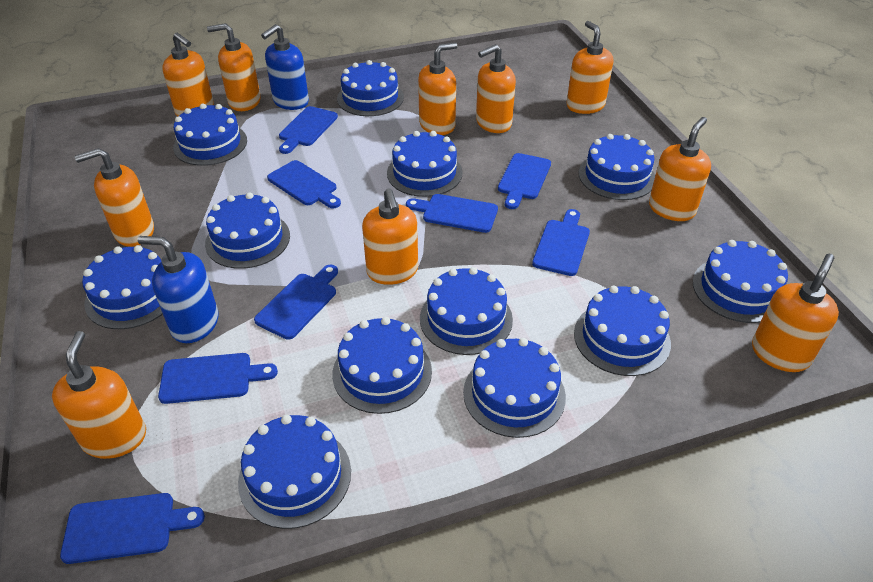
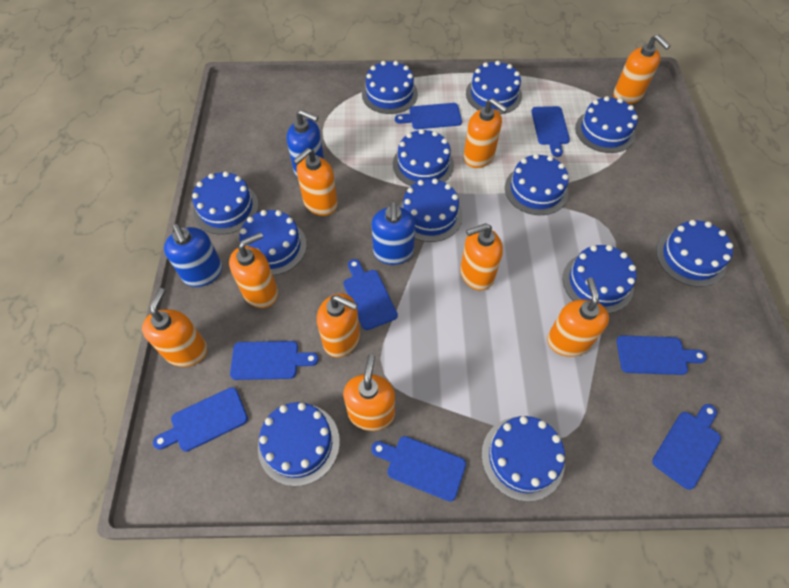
blue soap dispenser: 2 -> 3
orange soap dispenser: 10 -> 9

